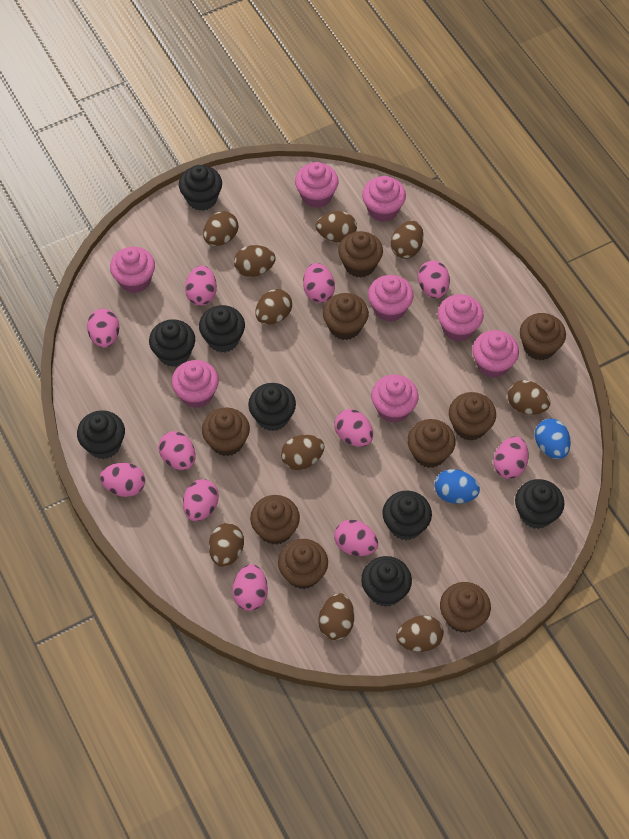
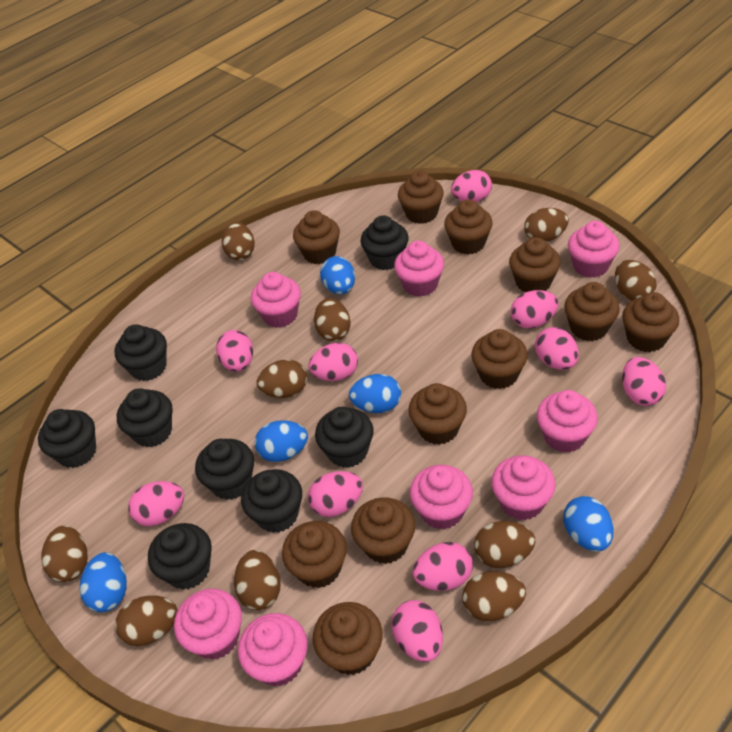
blue egg: 2 -> 5
brown cupcake: 9 -> 11
pink egg: 11 -> 10

